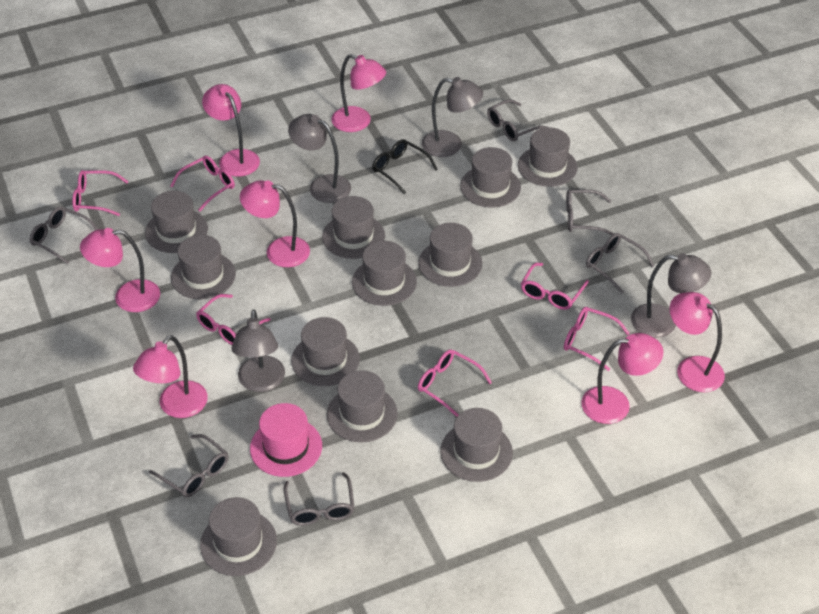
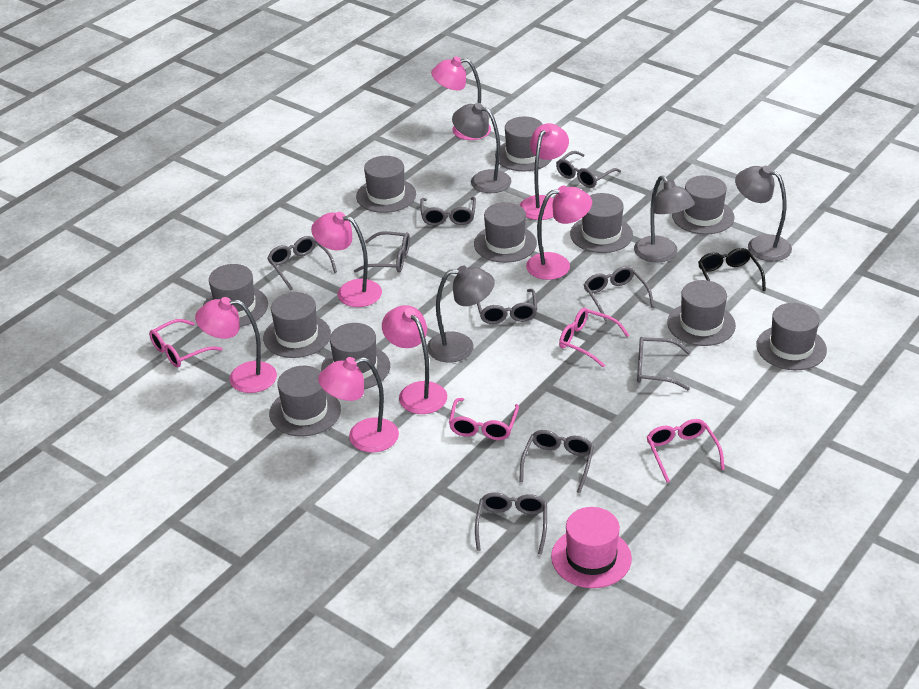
grey glasses: 6 -> 9
pink glasses: 6 -> 4

